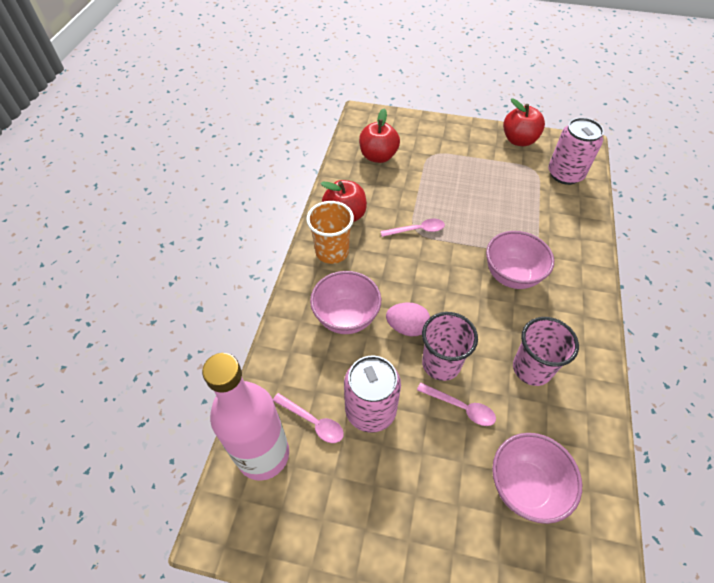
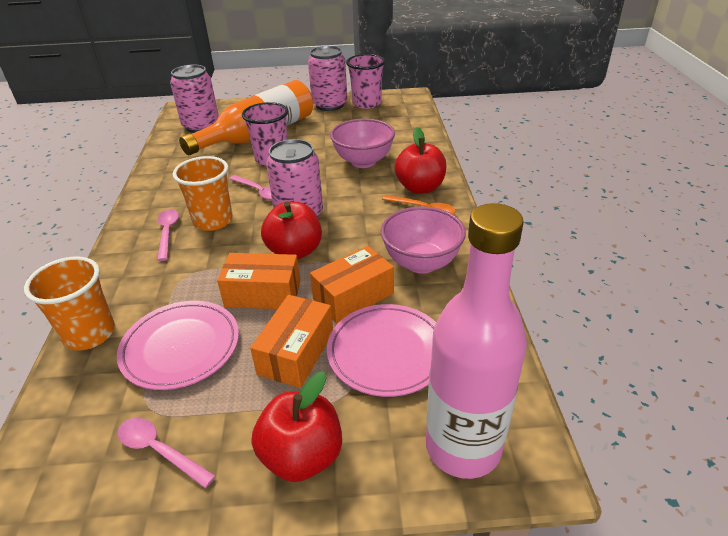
orange bottle: 0 -> 1
orange box: 0 -> 3
orange cup: 1 -> 2
orange spoon: 0 -> 1
pink bowl: 3 -> 2
pink can: 2 -> 3
pink egg: 1 -> 0
pink plate: 0 -> 2

